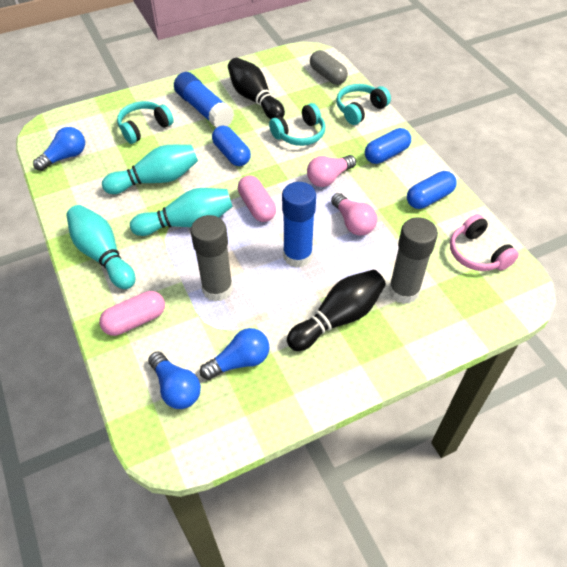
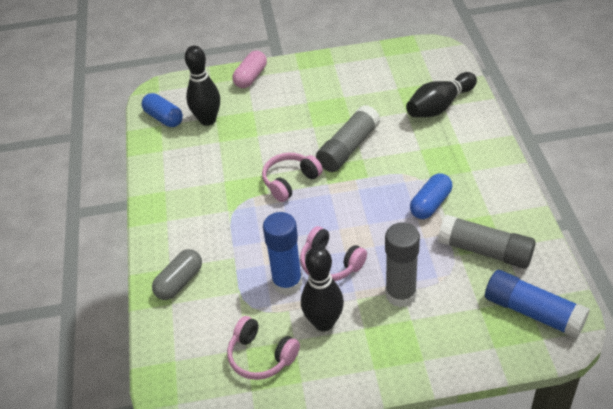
black bowling pin: 2 -> 3
blue capsule: 3 -> 2
blue light bulb: 3 -> 0
grey glue stick: 2 -> 3
pink capsule: 2 -> 1
pink headphones: 1 -> 3
pink light bulb: 2 -> 0
turquoise bowling pin: 3 -> 0
turquoise headphones: 3 -> 0

